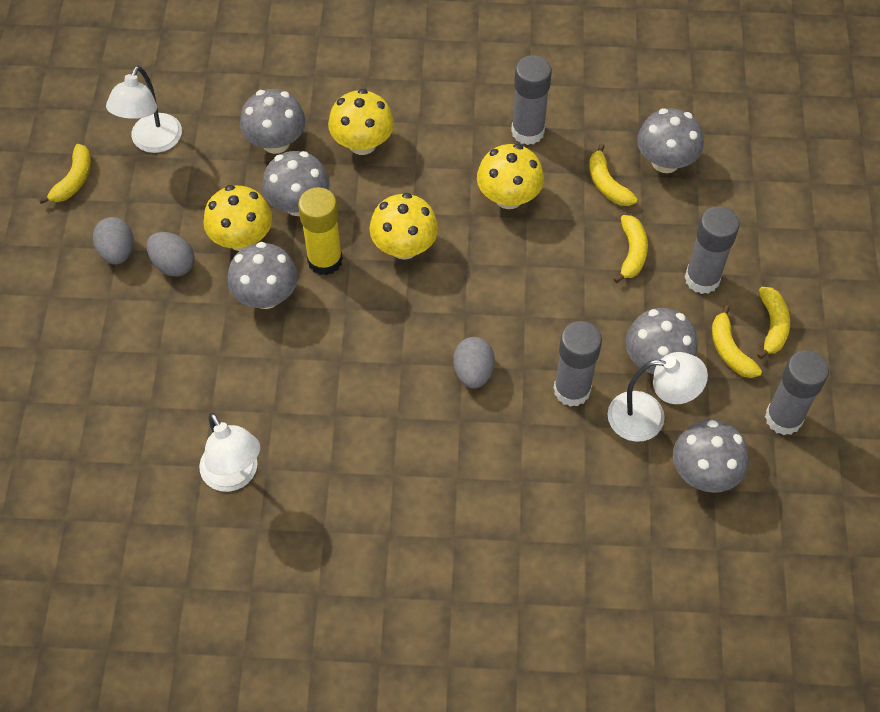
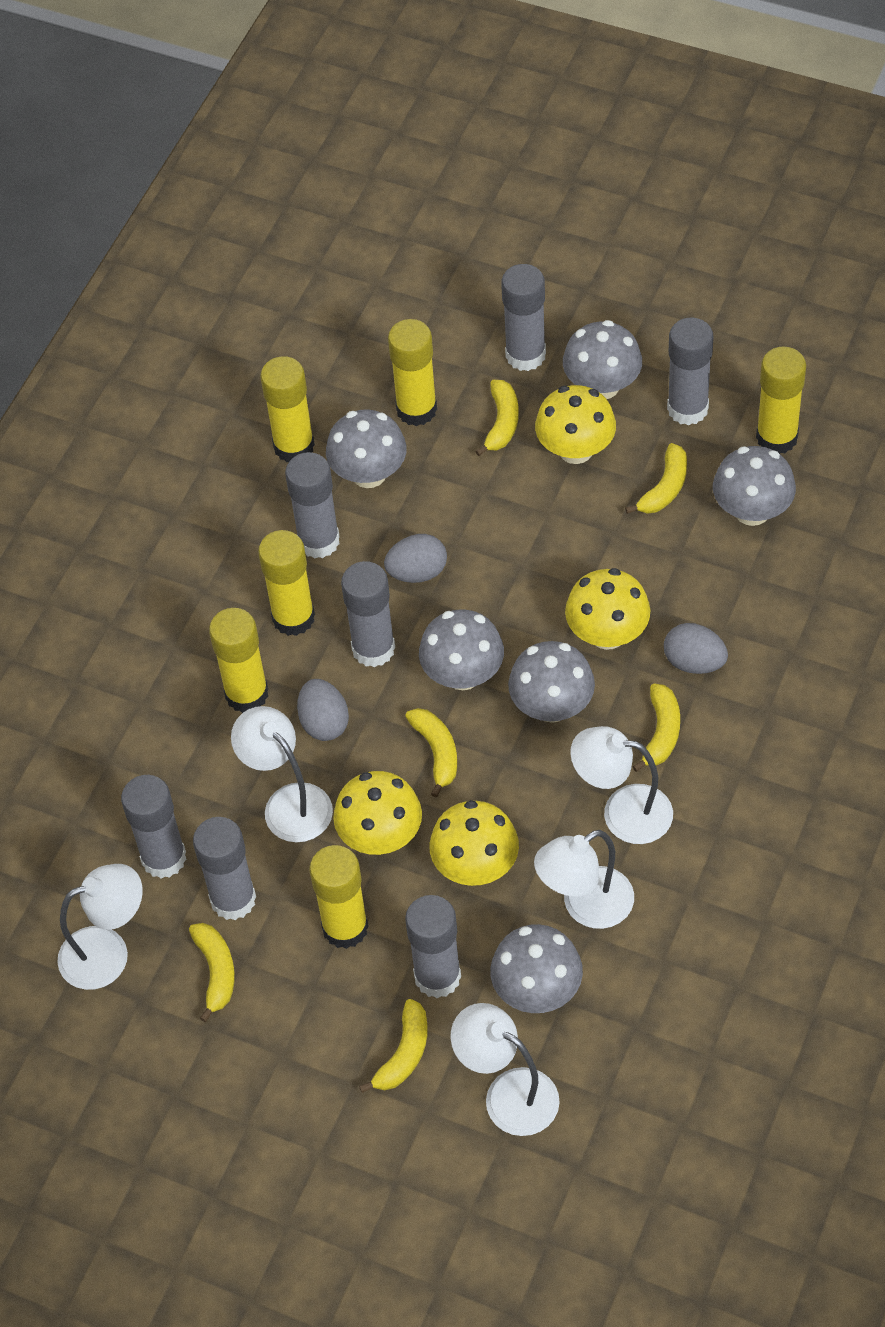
grey glue stick: 4 -> 7
white lamp: 3 -> 5
yellow banana: 5 -> 6
yellow glue stick: 1 -> 6

